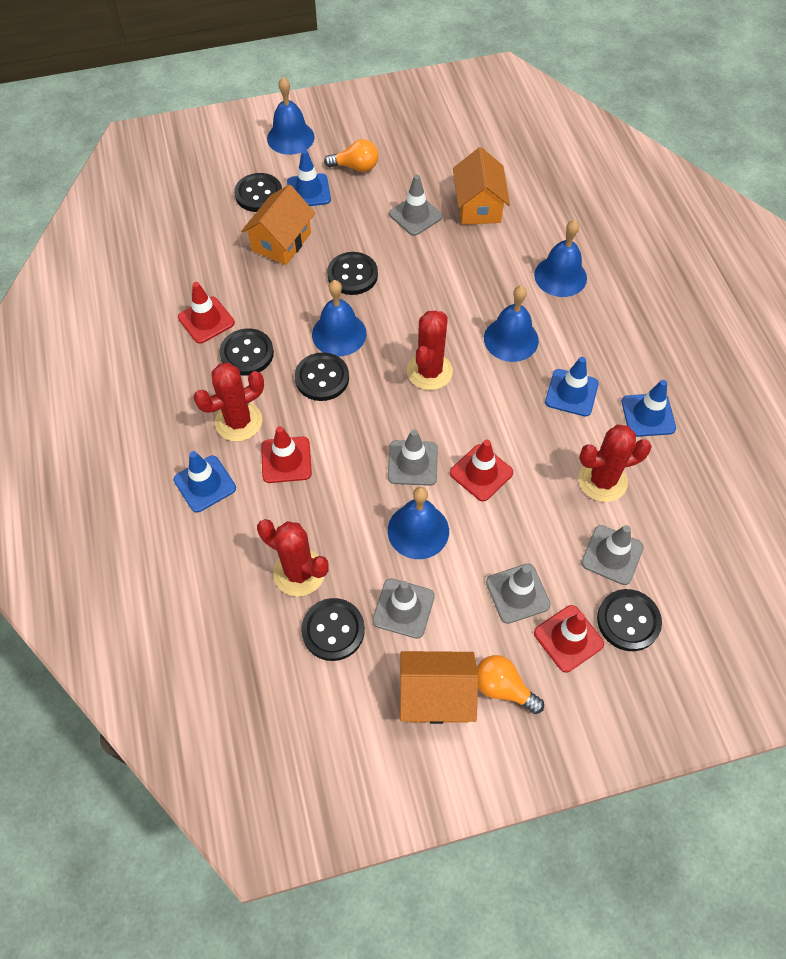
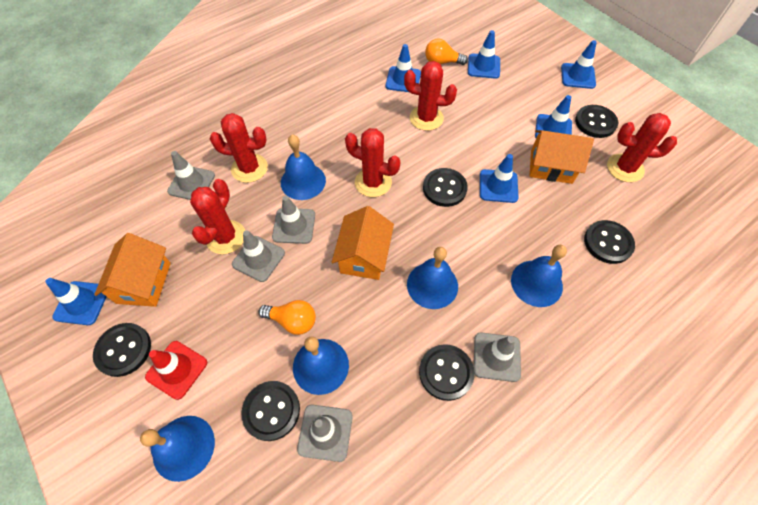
blue traffic cone: 4 -> 6
red cactus: 4 -> 5
red traffic cone: 4 -> 1

